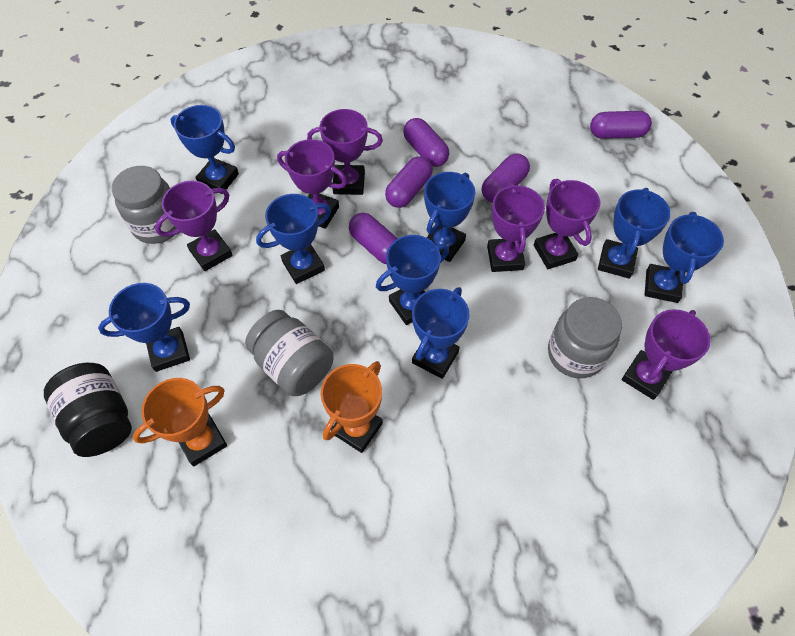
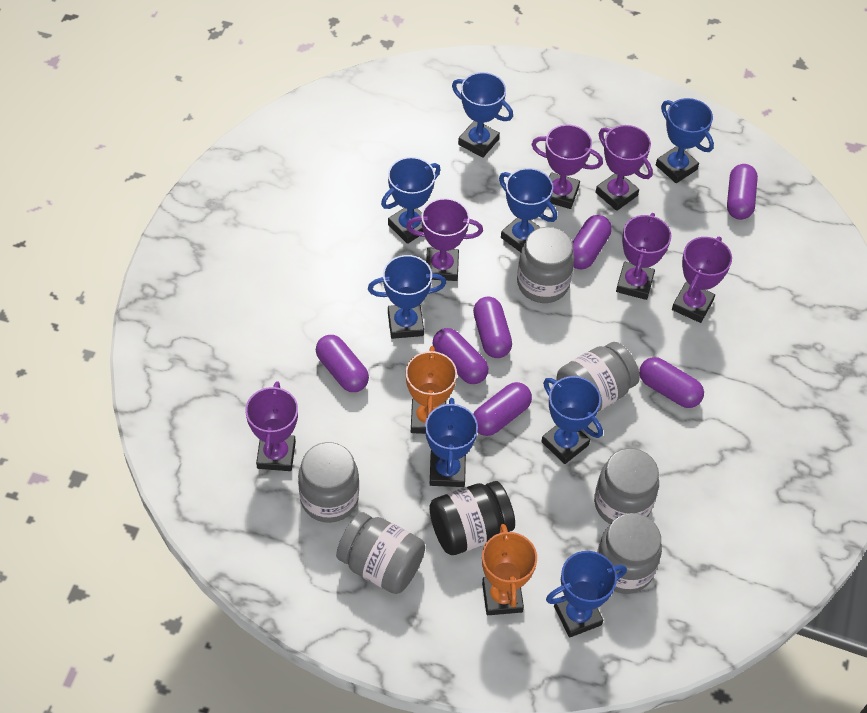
grey jar: 3 -> 6
purple capsule: 5 -> 7

